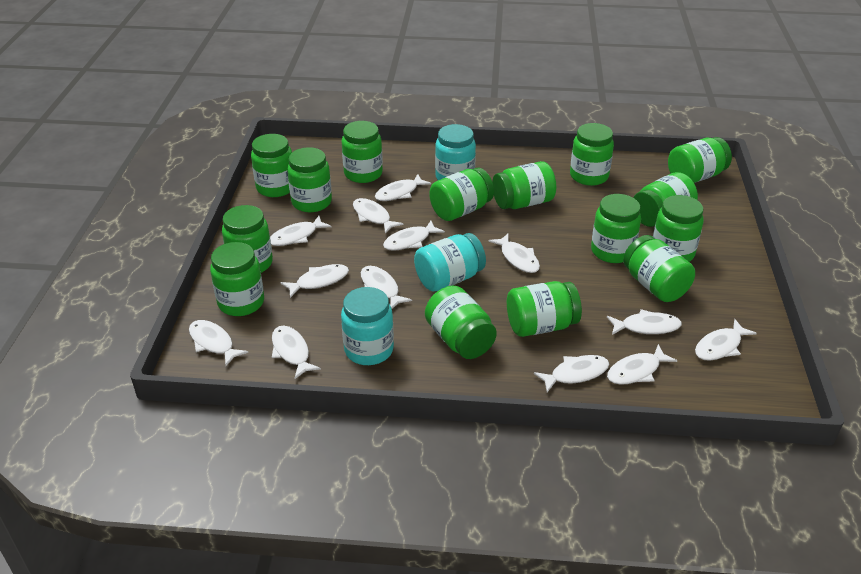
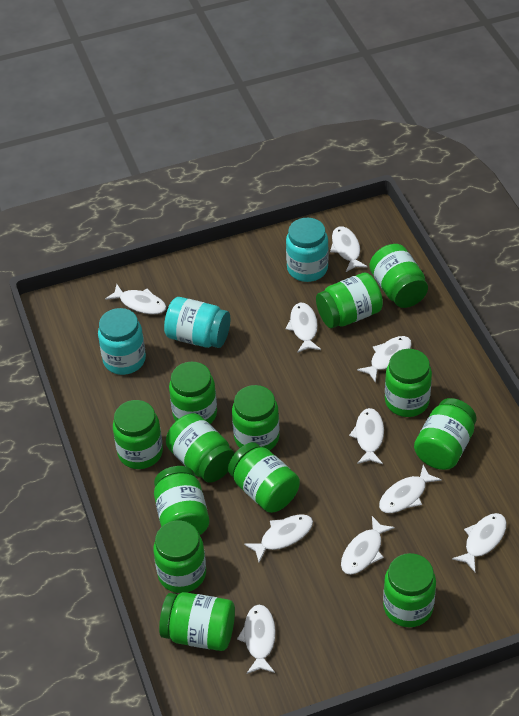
green jar: 15 -> 13
white fish: 13 -> 10

